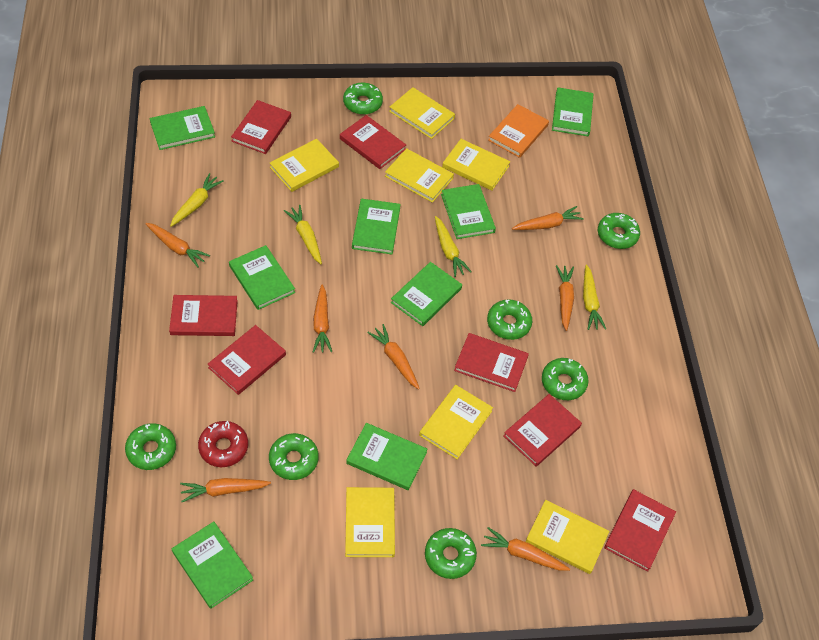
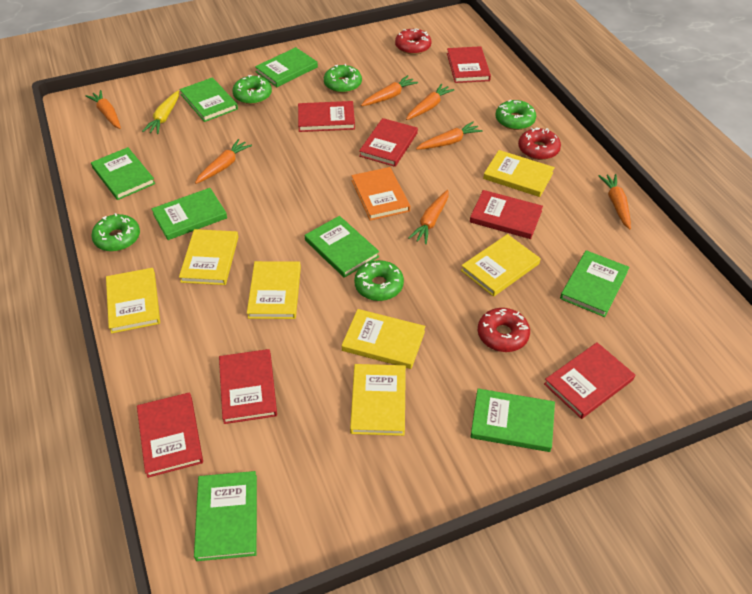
green donut: 7 -> 5
red donut: 1 -> 3
yellow carrot: 4 -> 1

